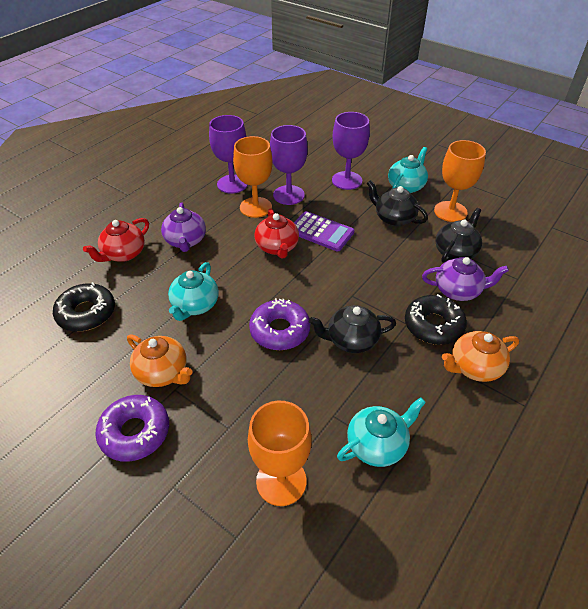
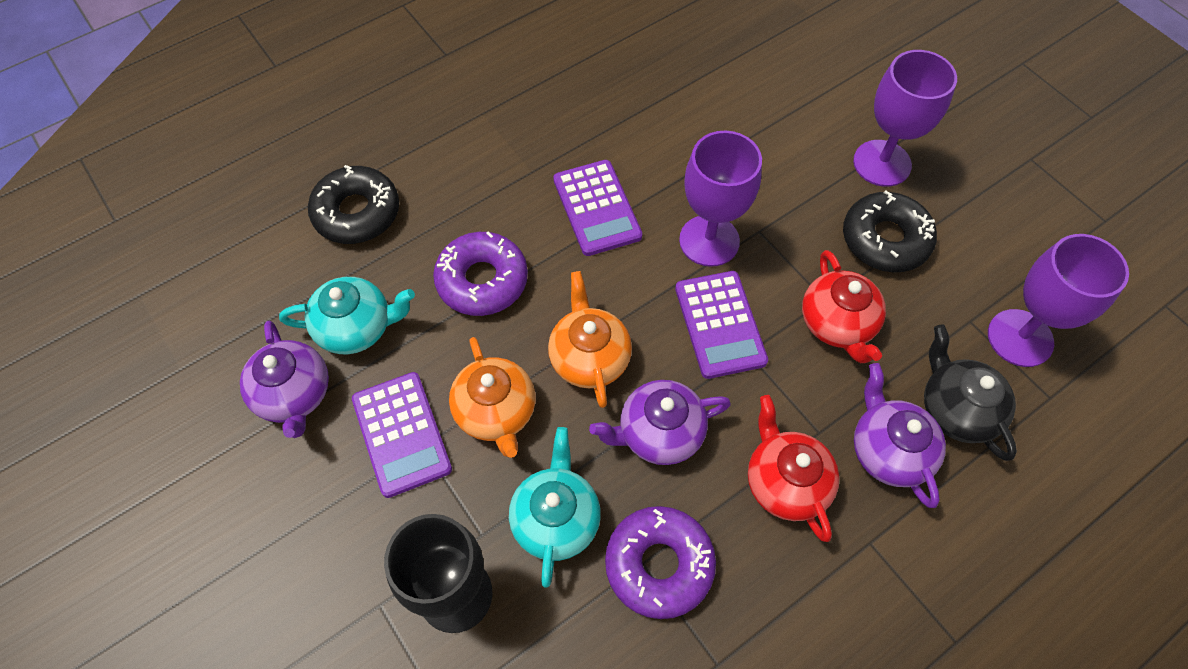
black goblet: 0 -> 1
black teapot: 3 -> 1
orange goblet: 3 -> 0
purple calculator: 1 -> 3
purple teapot: 2 -> 3
turquoise teapot: 3 -> 2

